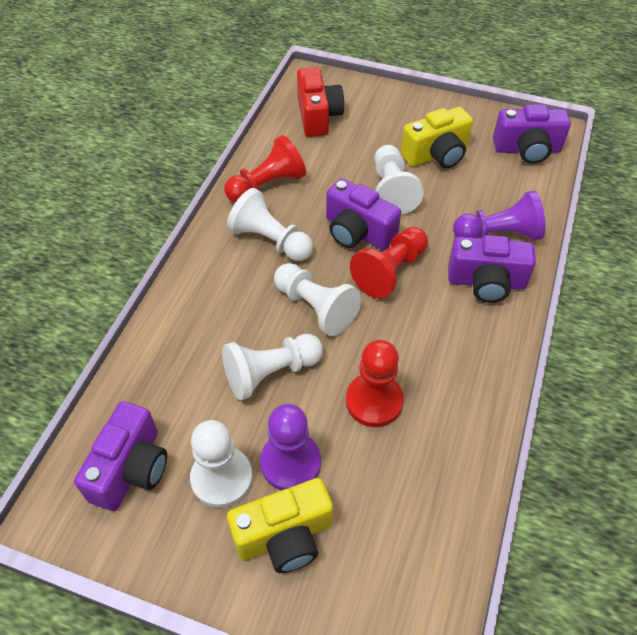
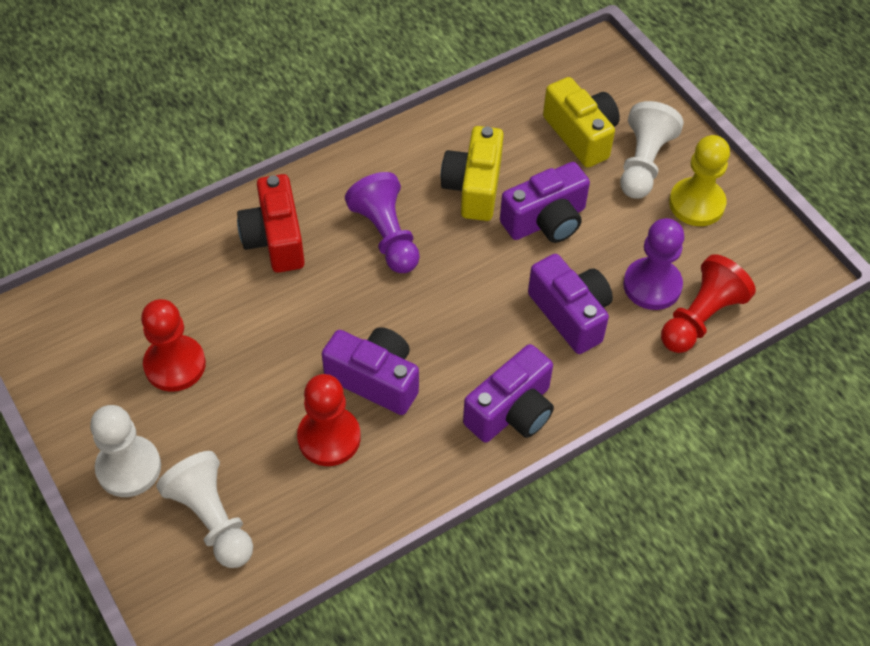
white pawn: 5 -> 3
yellow pawn: 0 -> 1

